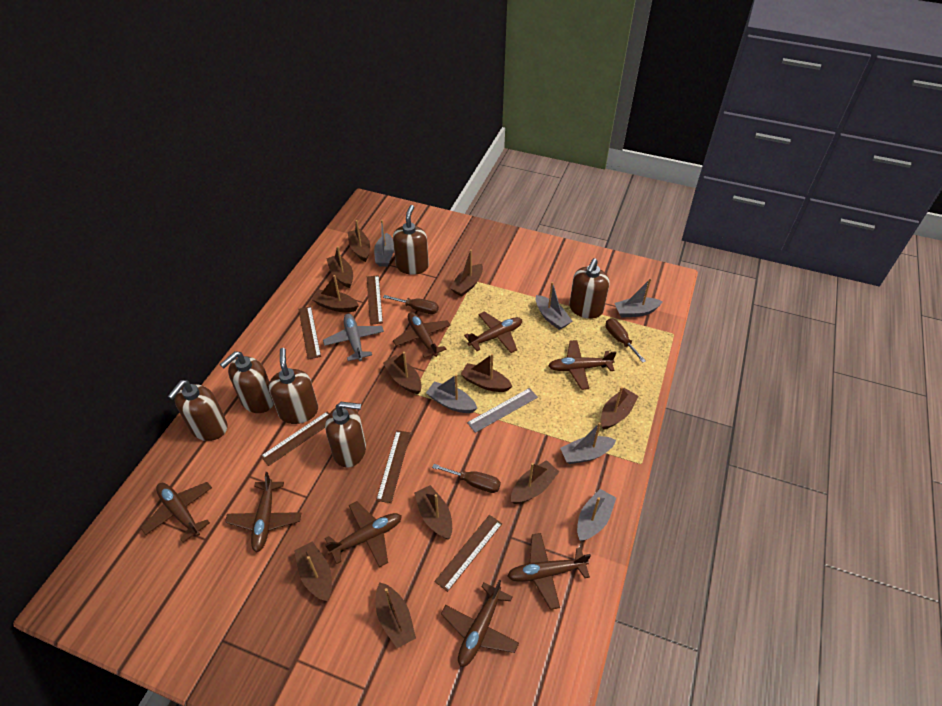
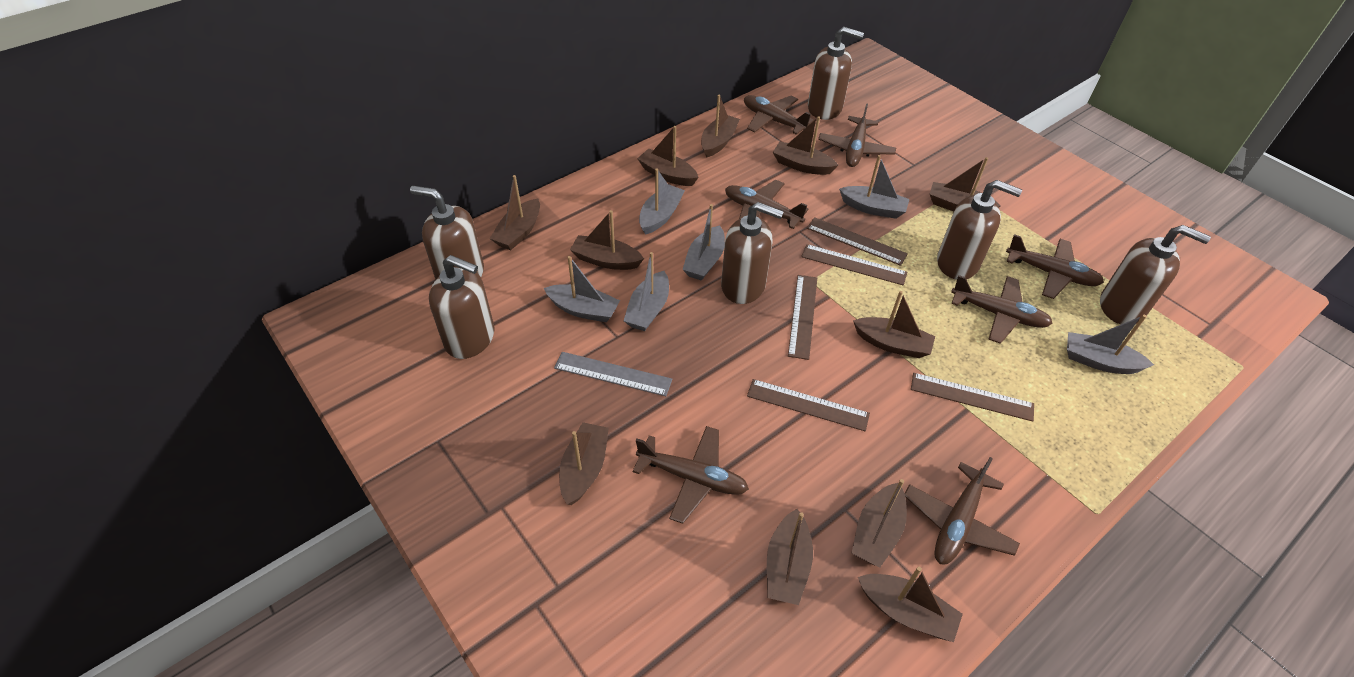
brown plane: 8 -> 7
brown screwdriver: 3 -> 0
grey plane: 1 -> 0

